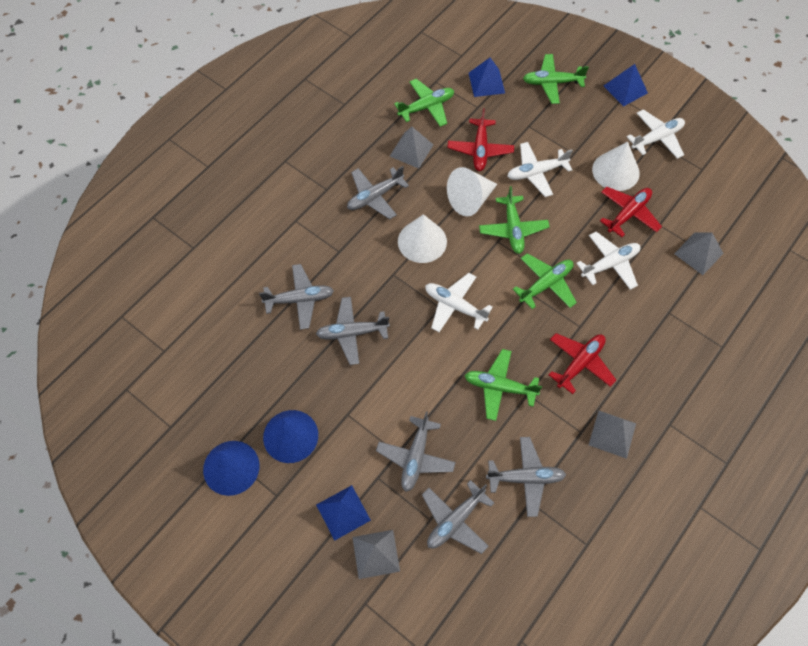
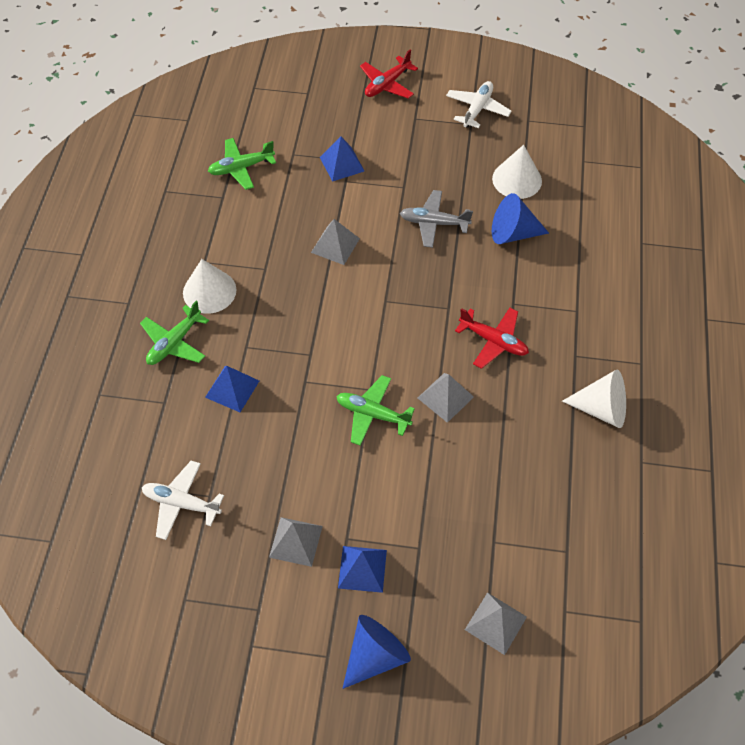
green plane: 5 -> 3
grey plane: 6 -> 1
red plane: 3 -> 2
white plane: 4 -> 2

